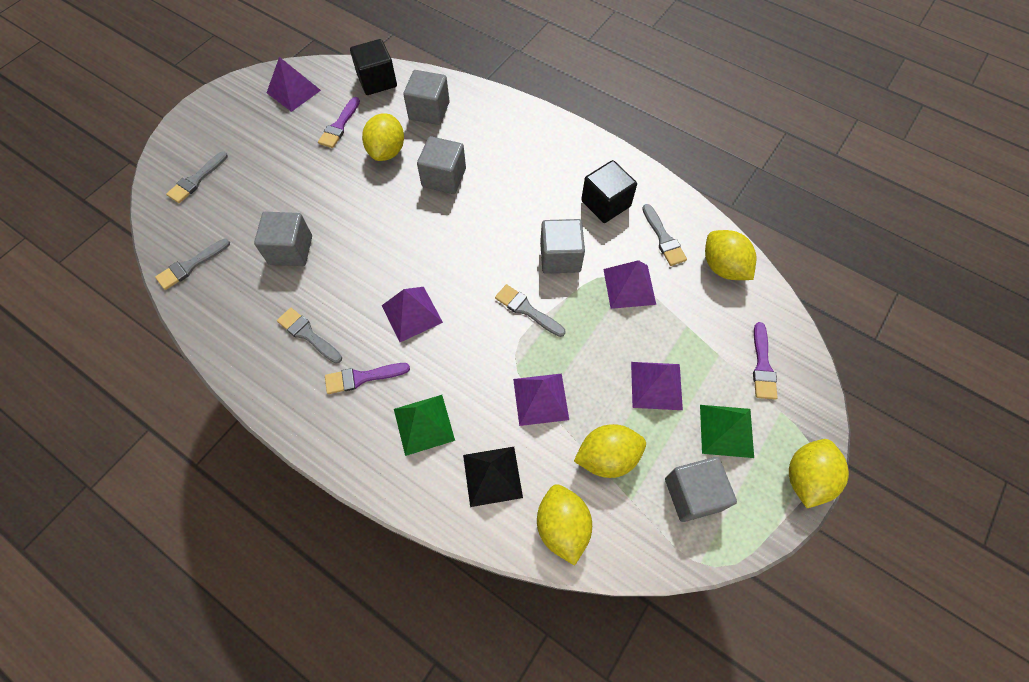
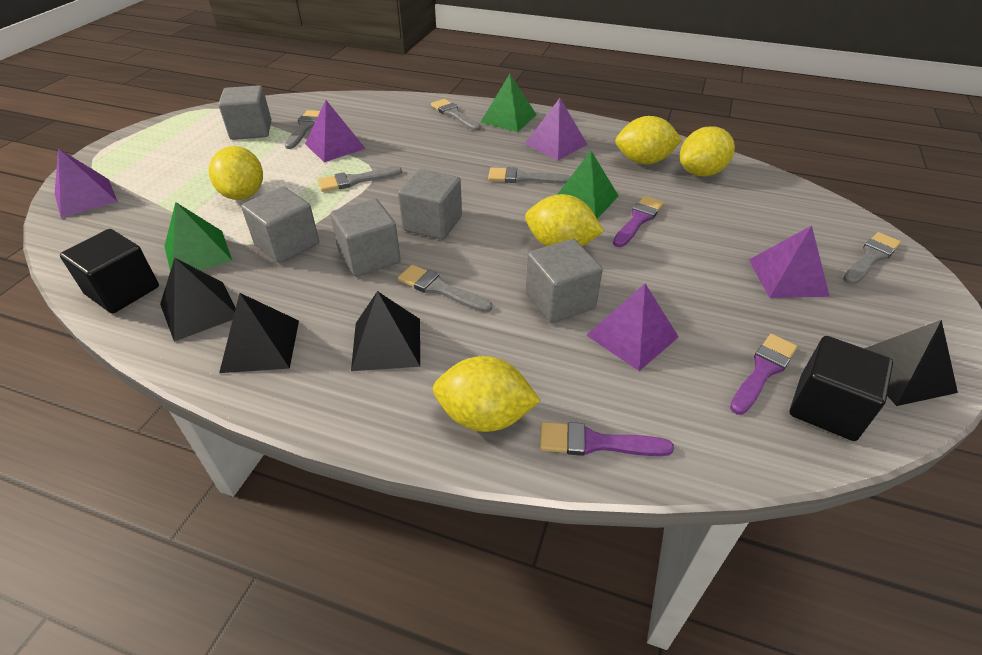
black pyramid: 1 -> 4
green pyramid: 2 -> 3
grey brush: 5 -> 6

